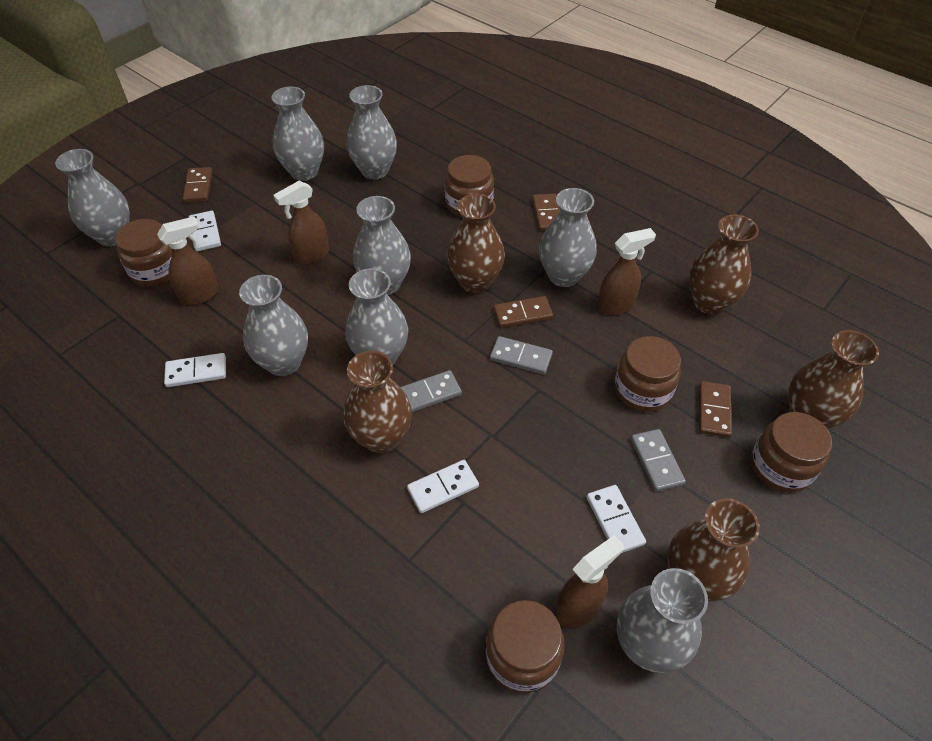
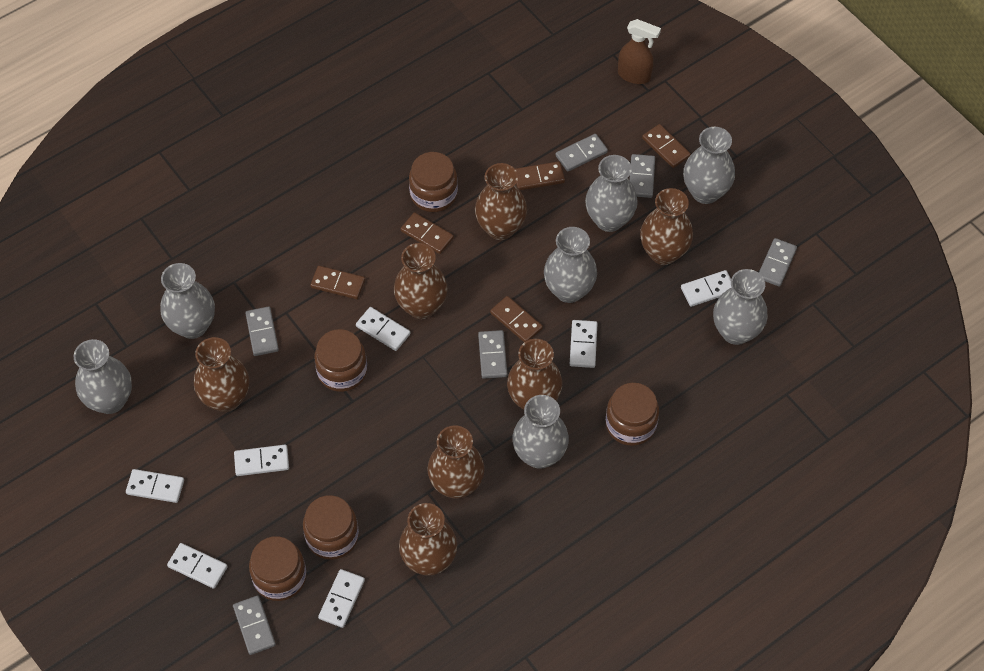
brown domino: 4 -> 5
brown spray bottle: 4 -> 1
brown vase: 5 -> 7
grey domino: 3 -> 6
grey vase: 8 -> 7
white domino: 4 -> 7

